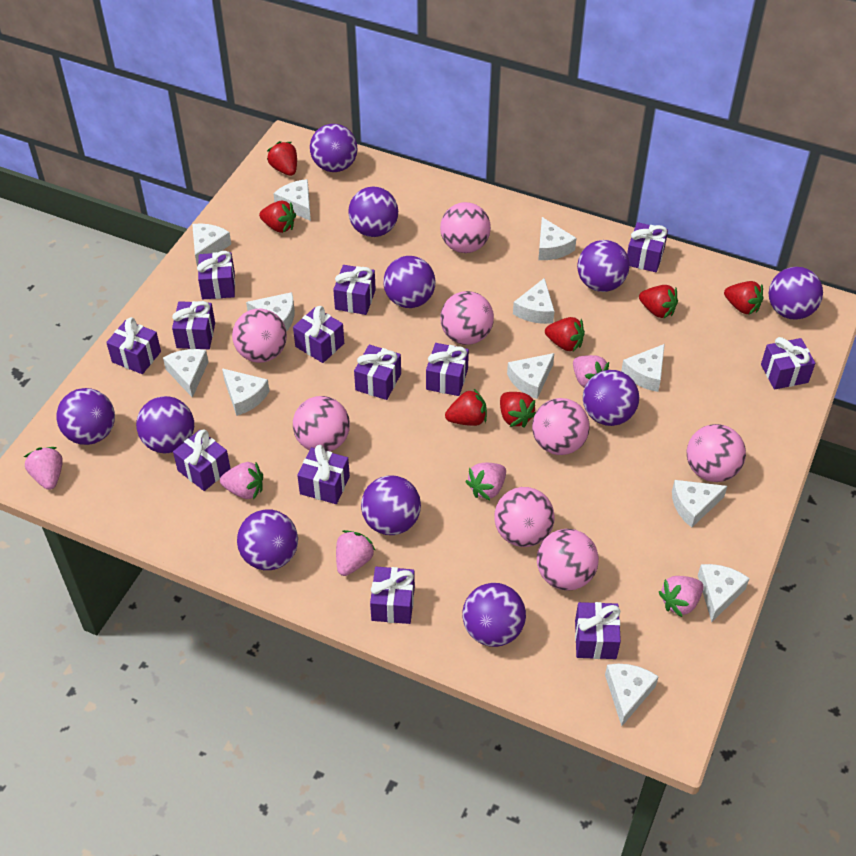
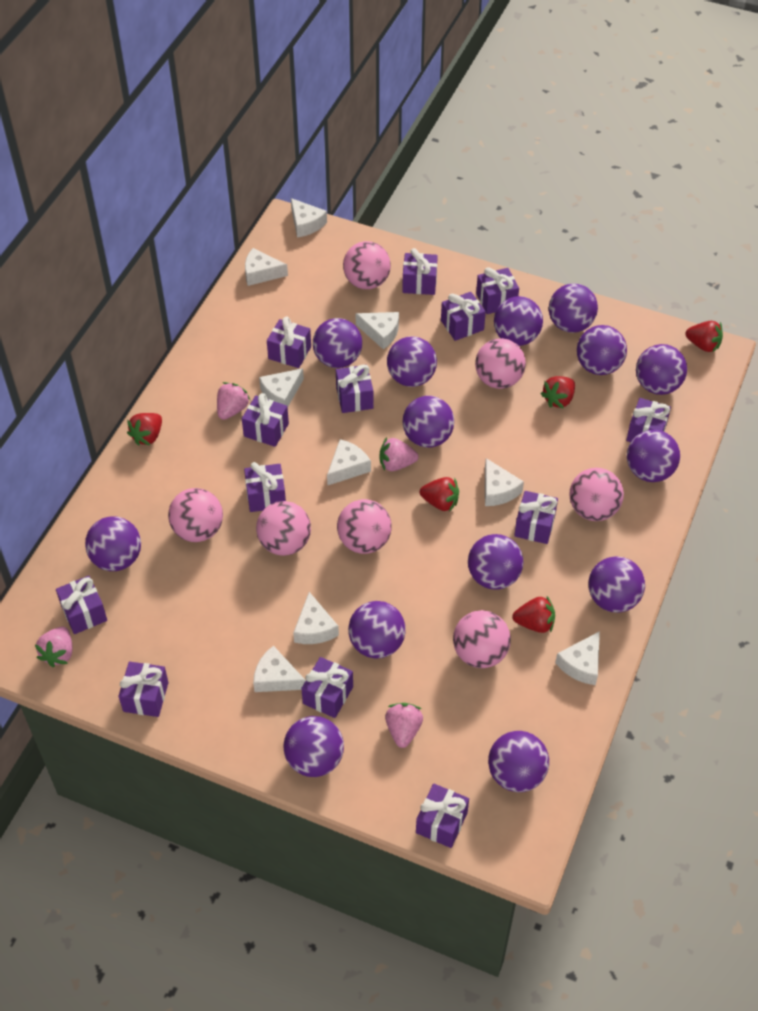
pink ball: 8 -> 7
pink strawberry: 6 -> 4
purple ball: 11 -> 14
red strawberry: 7 -> 5
white cheese: 12 -> 9

